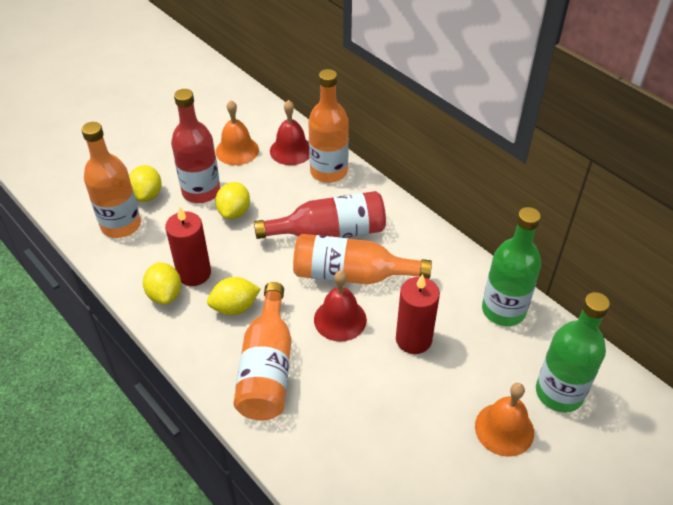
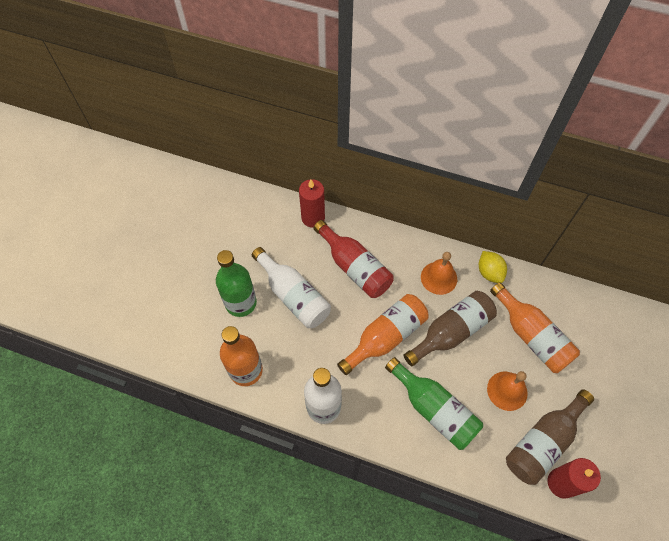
brown bottle: 0 -> 2
orange bottle: 4 -> 3
red bell: 2 -> 0
red bottle: 2 -> 1
white bottle: 0 -> 2
yellow lemon: 4 -> 1

